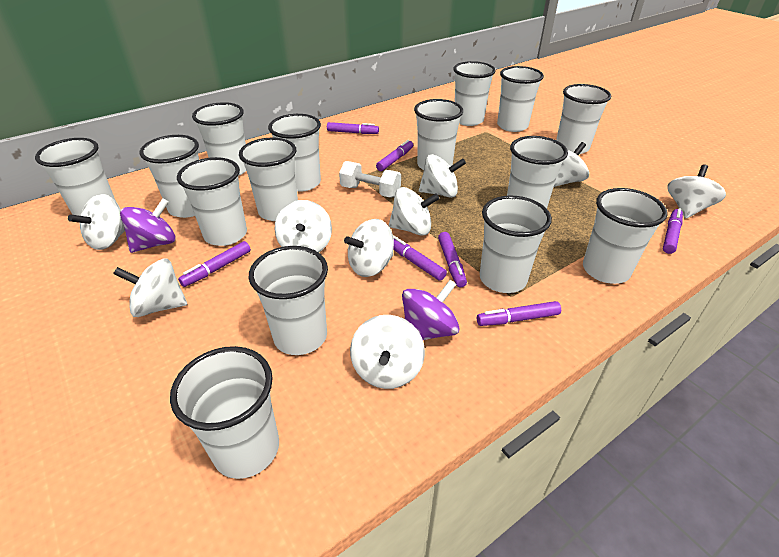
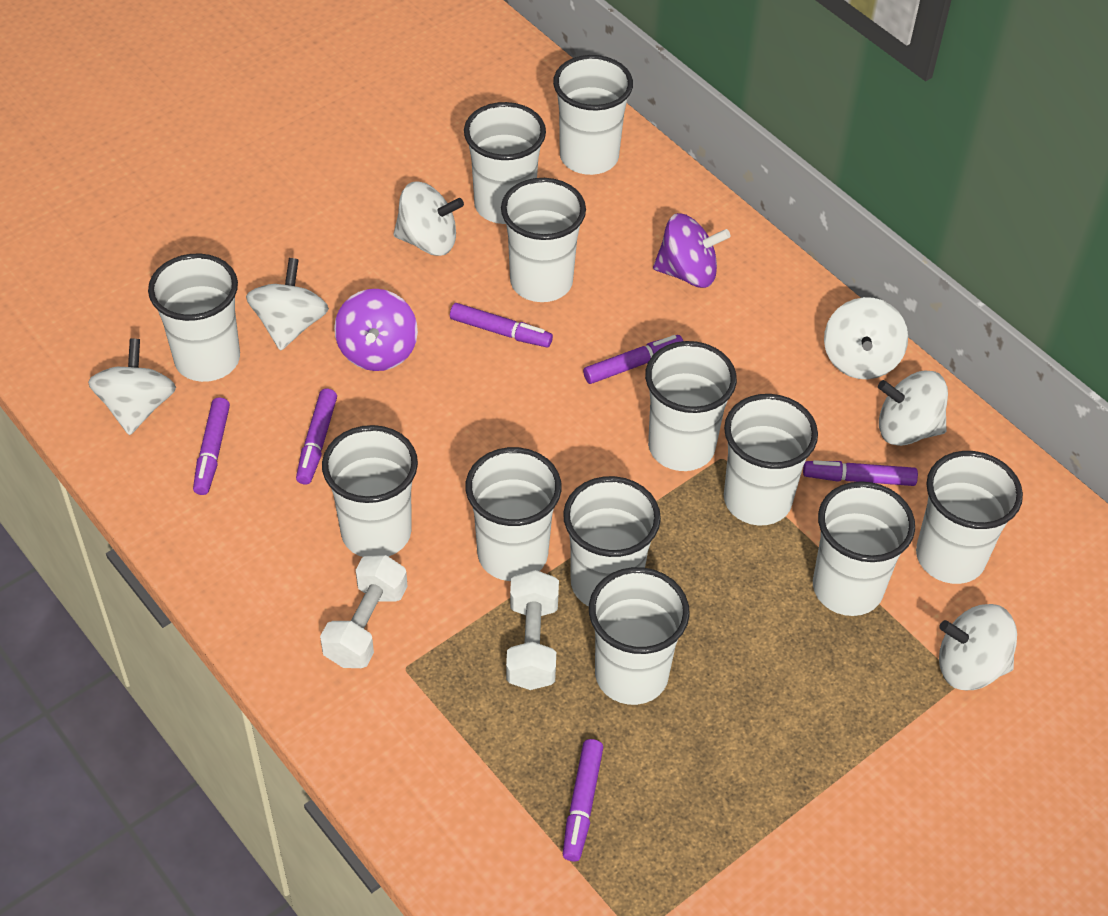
purple marker: 7 -> 6
white cup: 15 -> 12
white dumbbell: 1 -> 2
white spinning top: 9 -> 6

